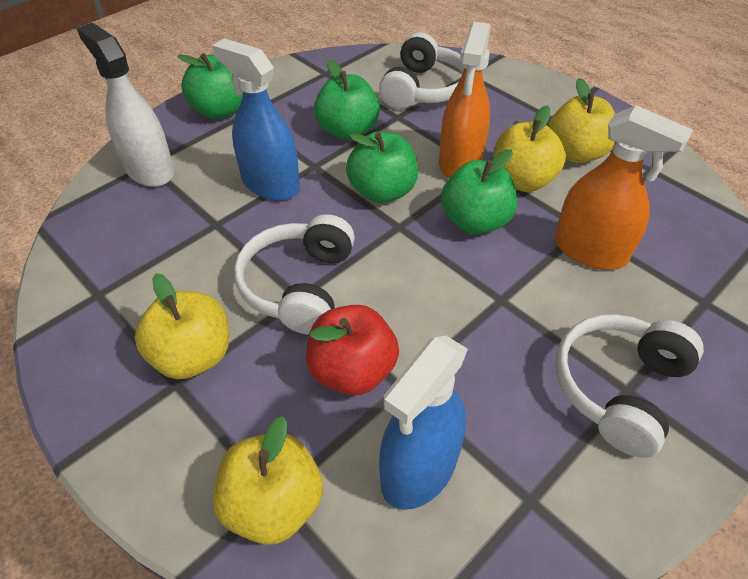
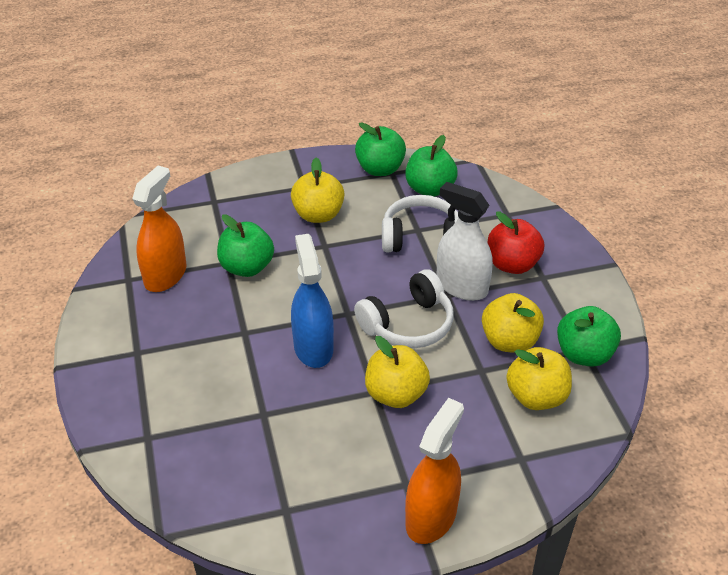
blue spray bottle: 2 -> 1
white headphones: 3 -> 2

